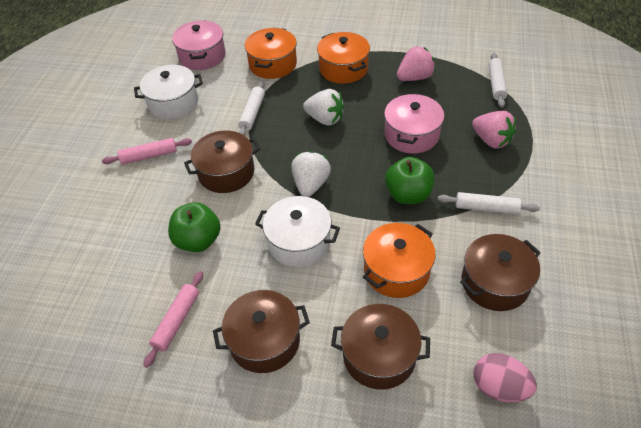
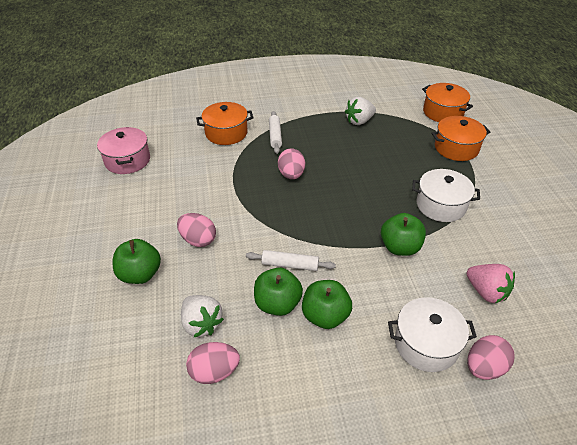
brown pot: 4 -> 0
green apple: 2 -> 4
pink egg: 1 -> 4
pink pot: 2 -> 1
pink rolling pin: 2 -> 0
pink strawberry: 2 -> 1
white rolling pin: 3 -> 2

